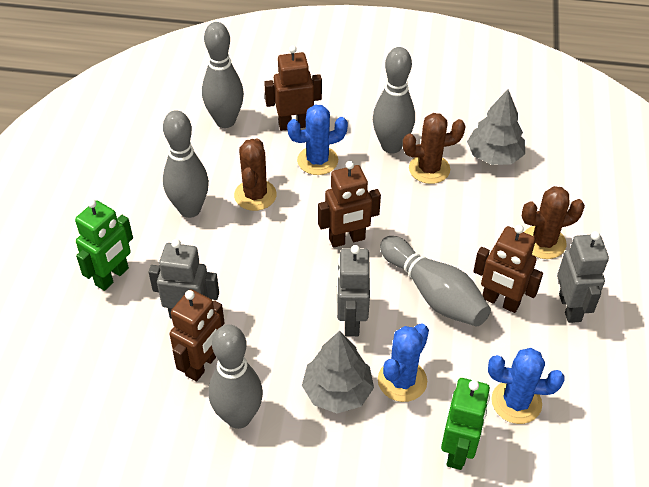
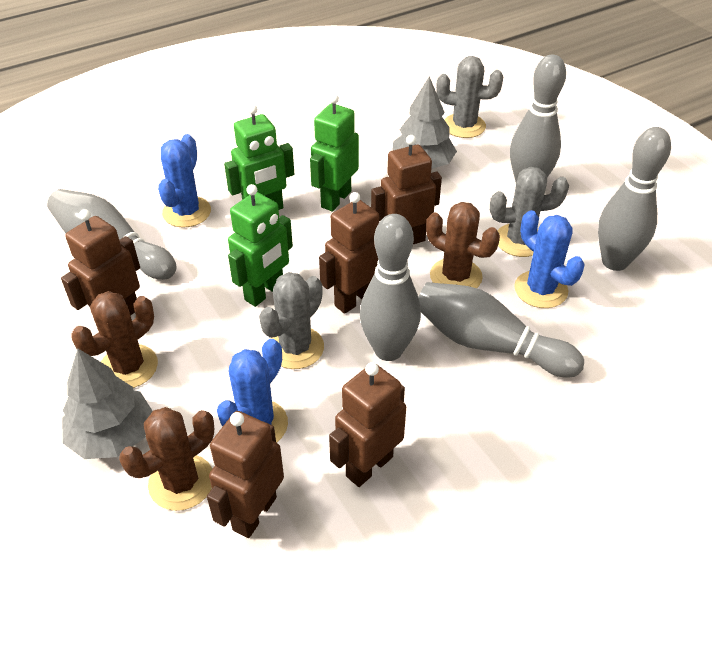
brown robot: 4 -> 5
green robot: 2 -> 3
grey cactus: 0 -> 3
grey robot: 3 -> 0

